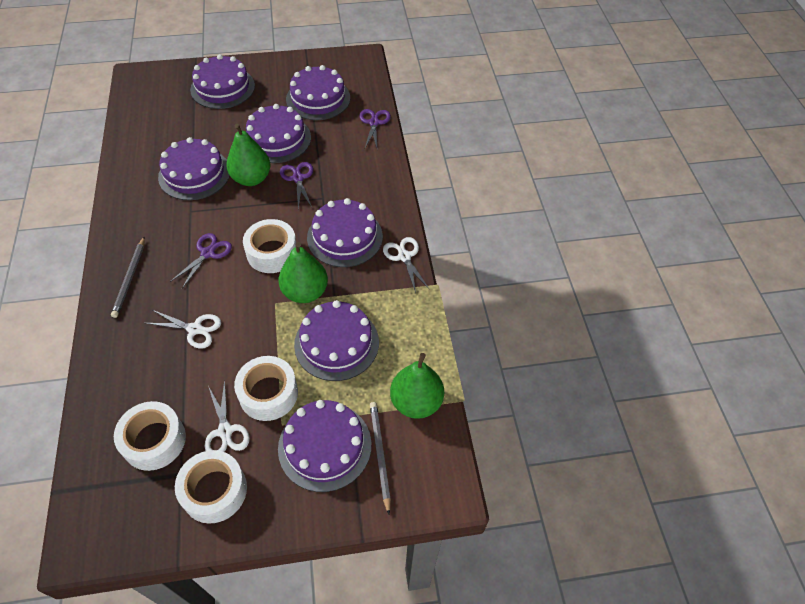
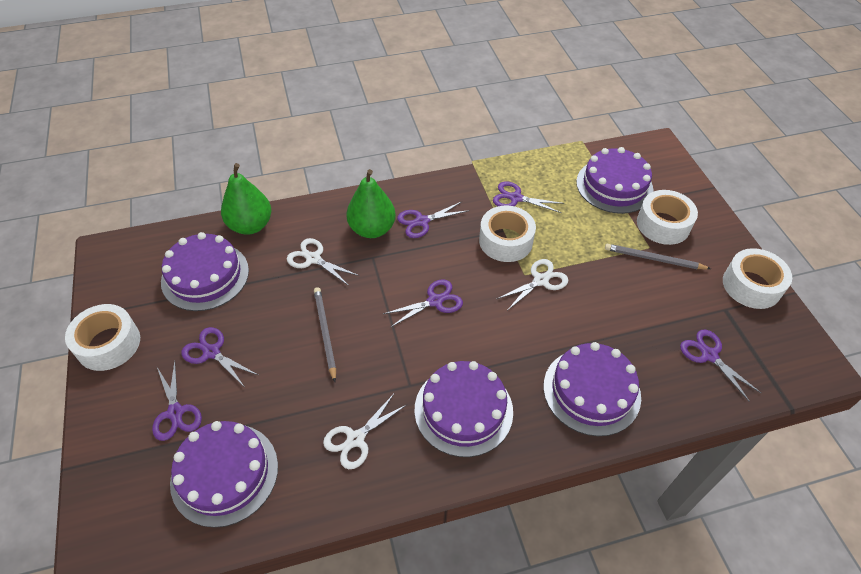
green pear: 3 -> 2
purple cake: 7 -> 5
purple scissors: 3 -> 6

